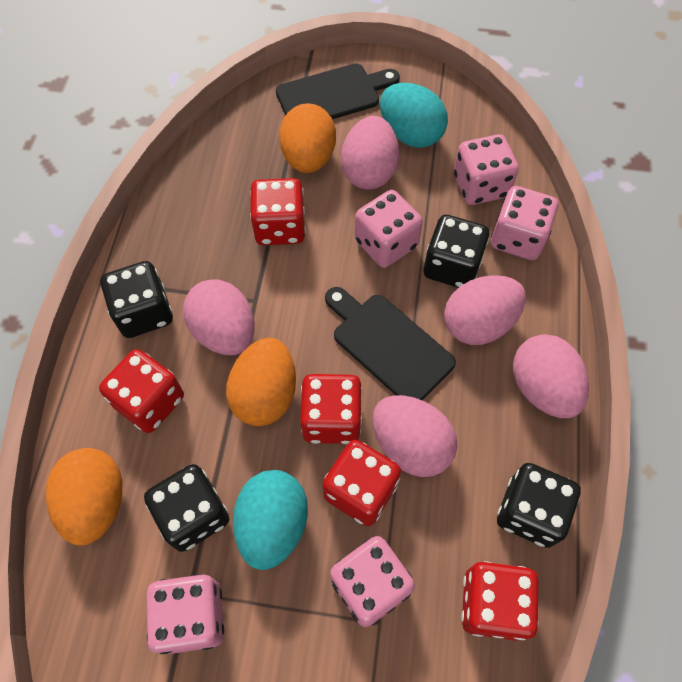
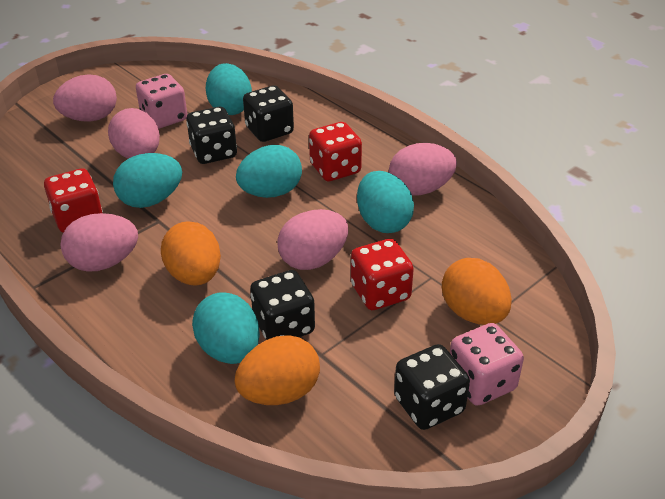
black cutting board: 2 -> 0
pink dice: 5 -> 2
red dice: 5 -> 3
turquoise egg: 2 -> 5

